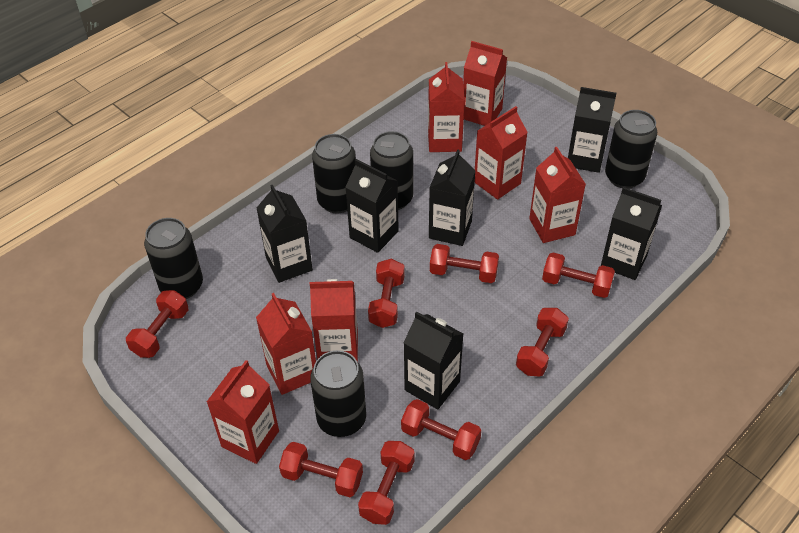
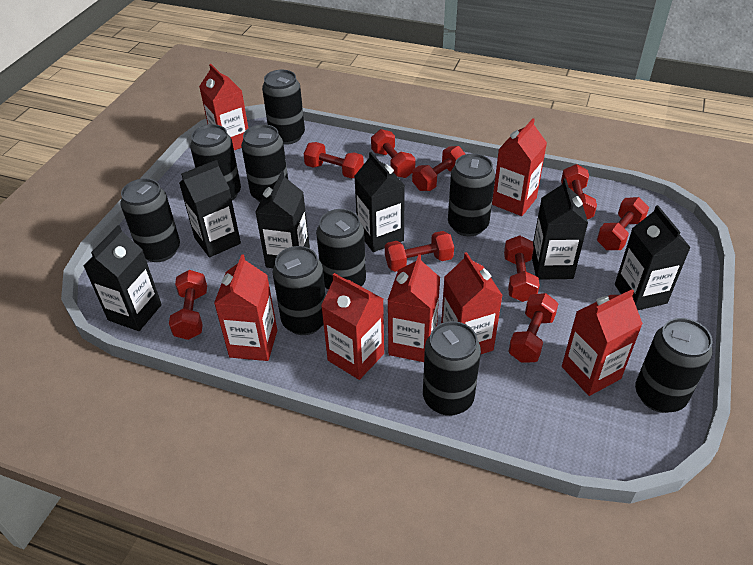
black can: 5 -> 9
red dumbbell: 8 -> 9

